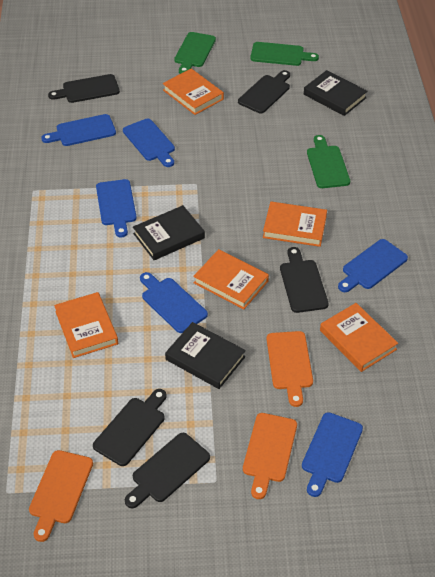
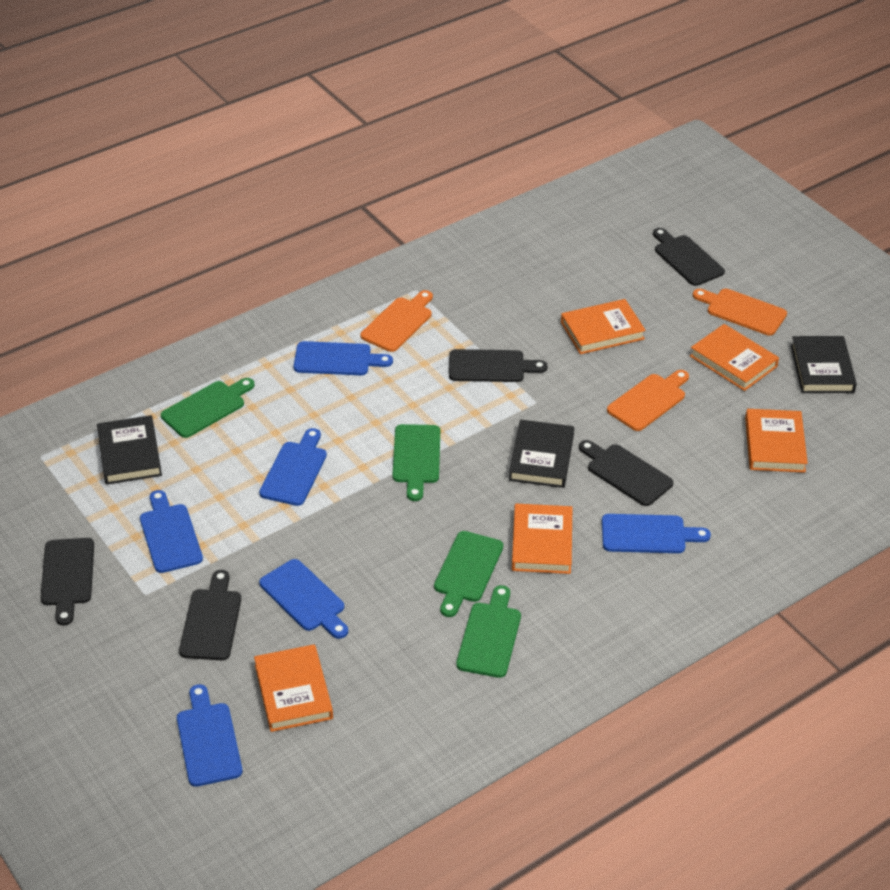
green cutting board: 3 -> 4

